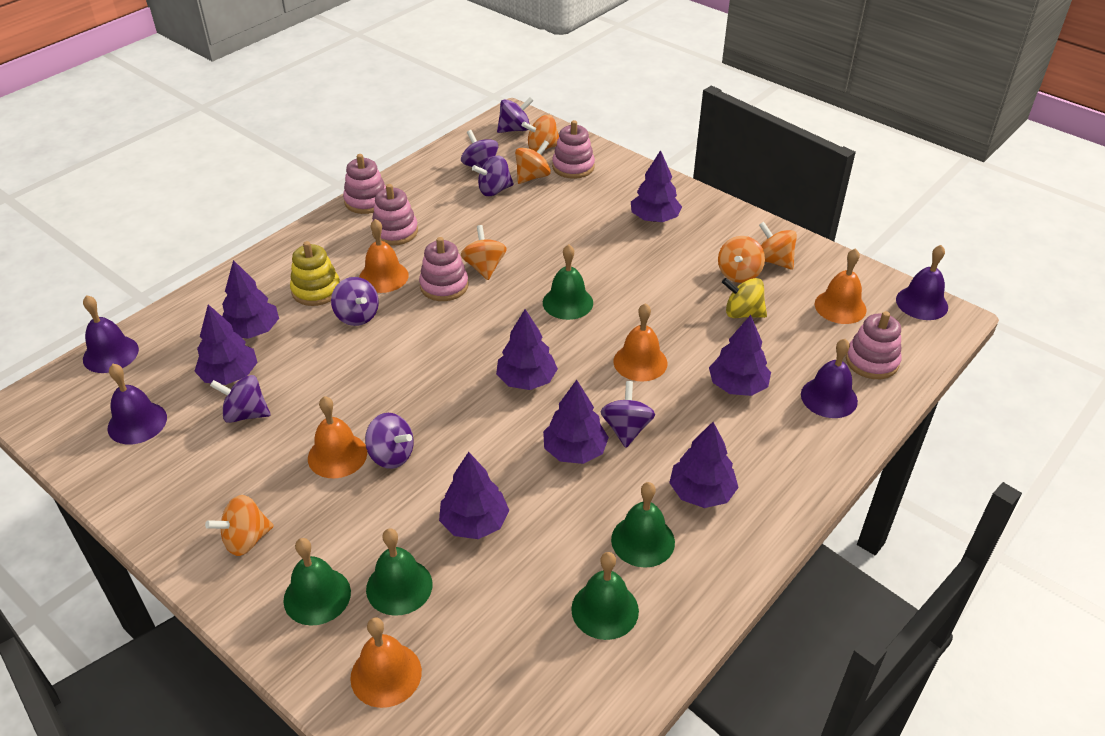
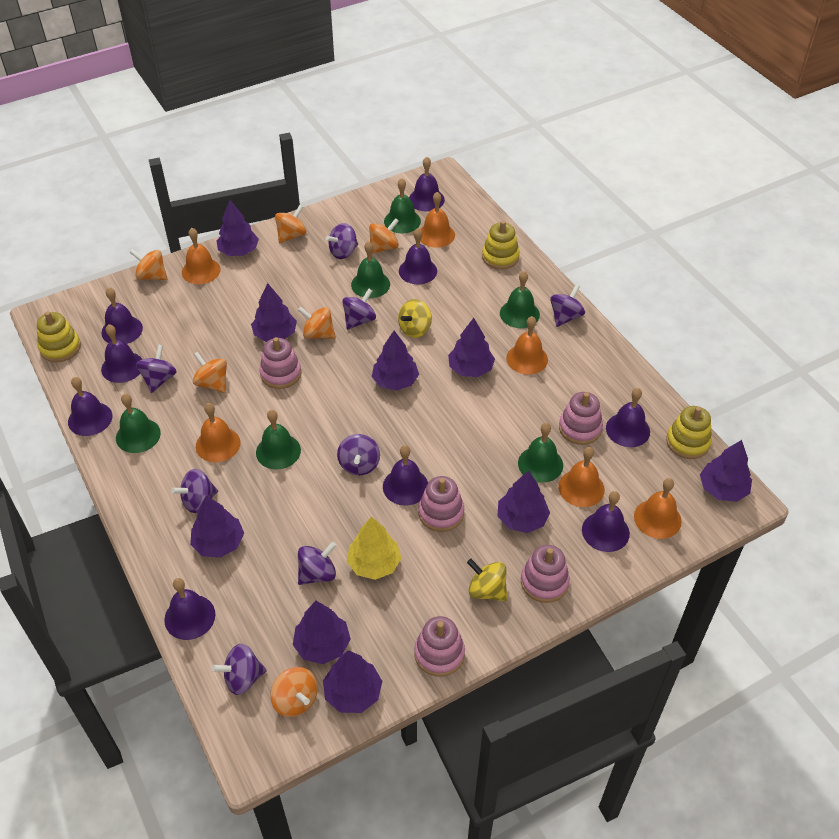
green bell: 5 -> 6
orange bell: 5 -> 6
purple bell: 4 -> 9
purple spinning top: 7 -> 8
purple tree: 8 -> 9
yellow spinning top: 1 -> 2
yellow stacking toy: 1 -> 3
yellow tree: 0 -> 1

